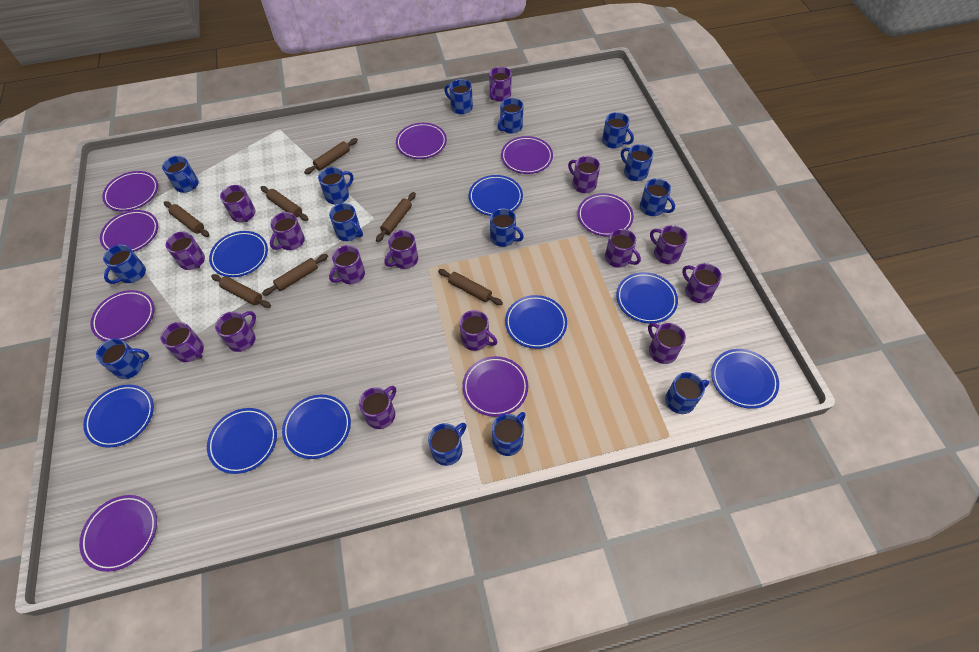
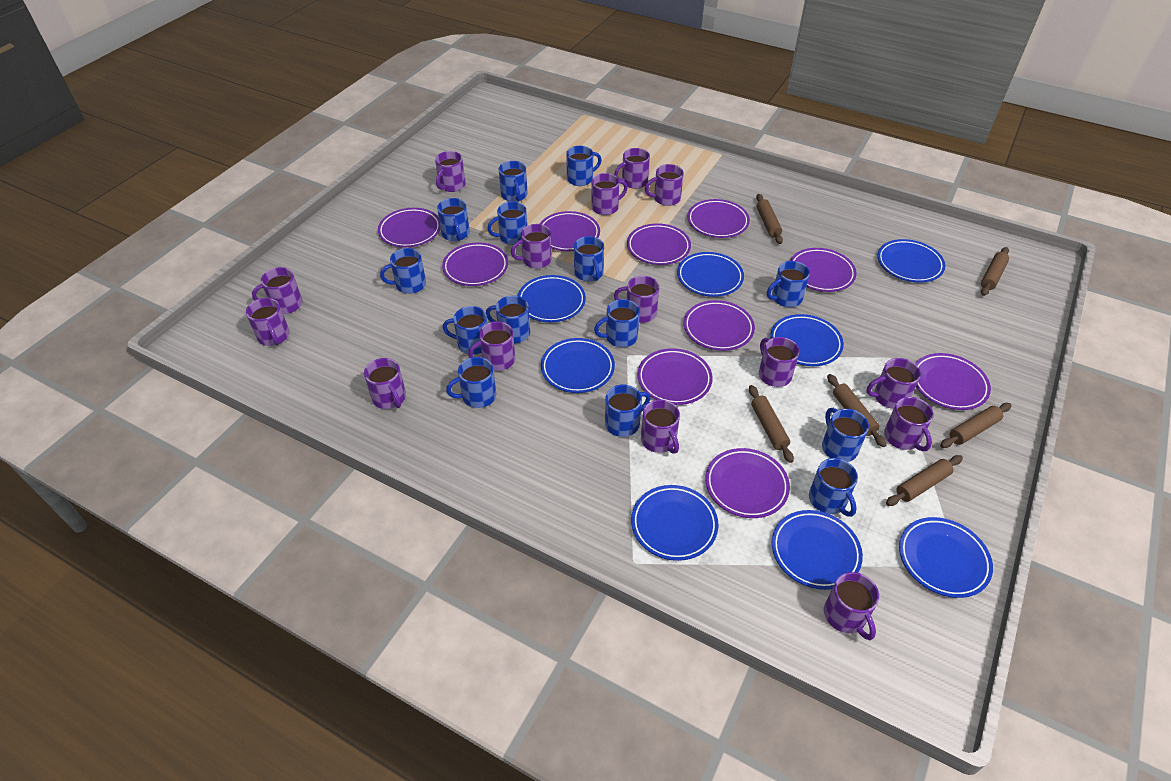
brown rolling pin: 7 -> 6
purple plate: 8 -> 10

